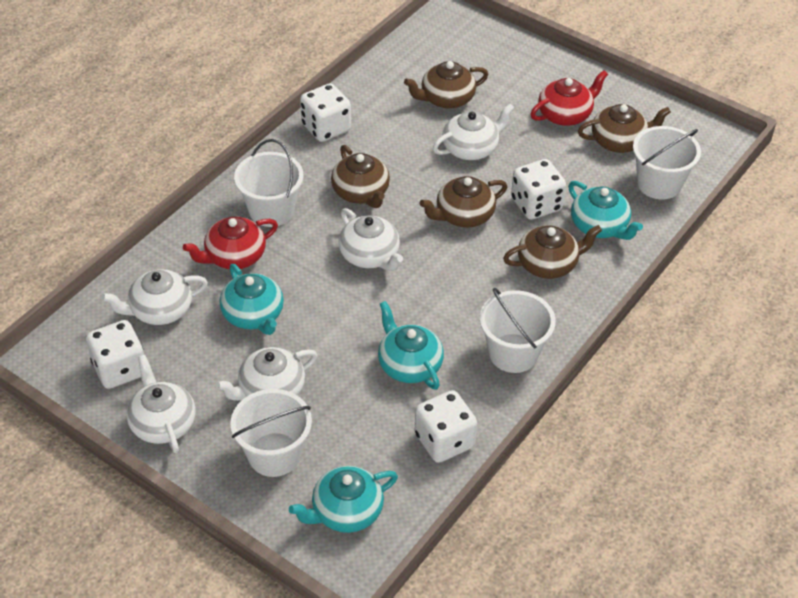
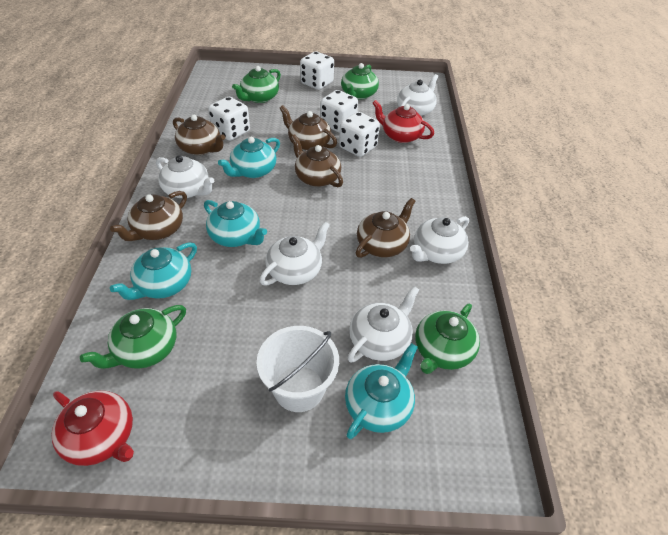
green teapot: 0 -> 4
white bucket: 4 -> 1

